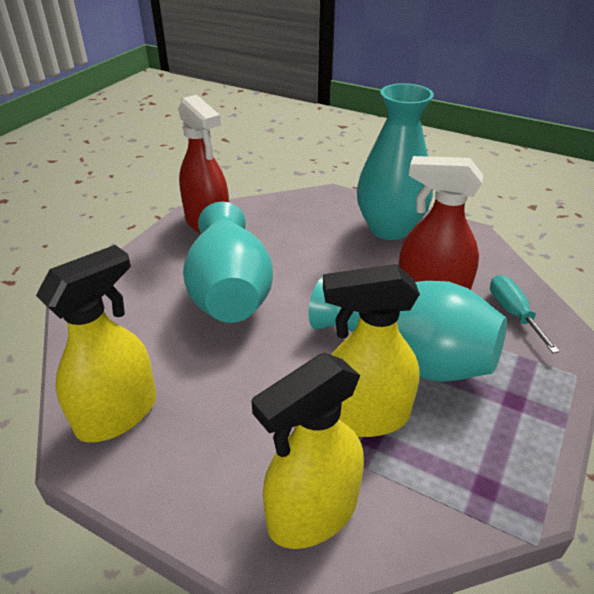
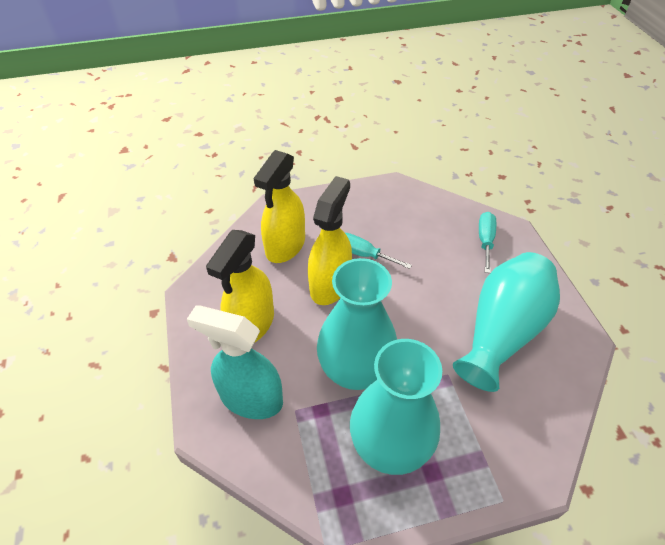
red spray bottle: 2 -> 0
turquoise screwdriver: 1 -> 2
turquoise spray bottle: 0 -> 1

